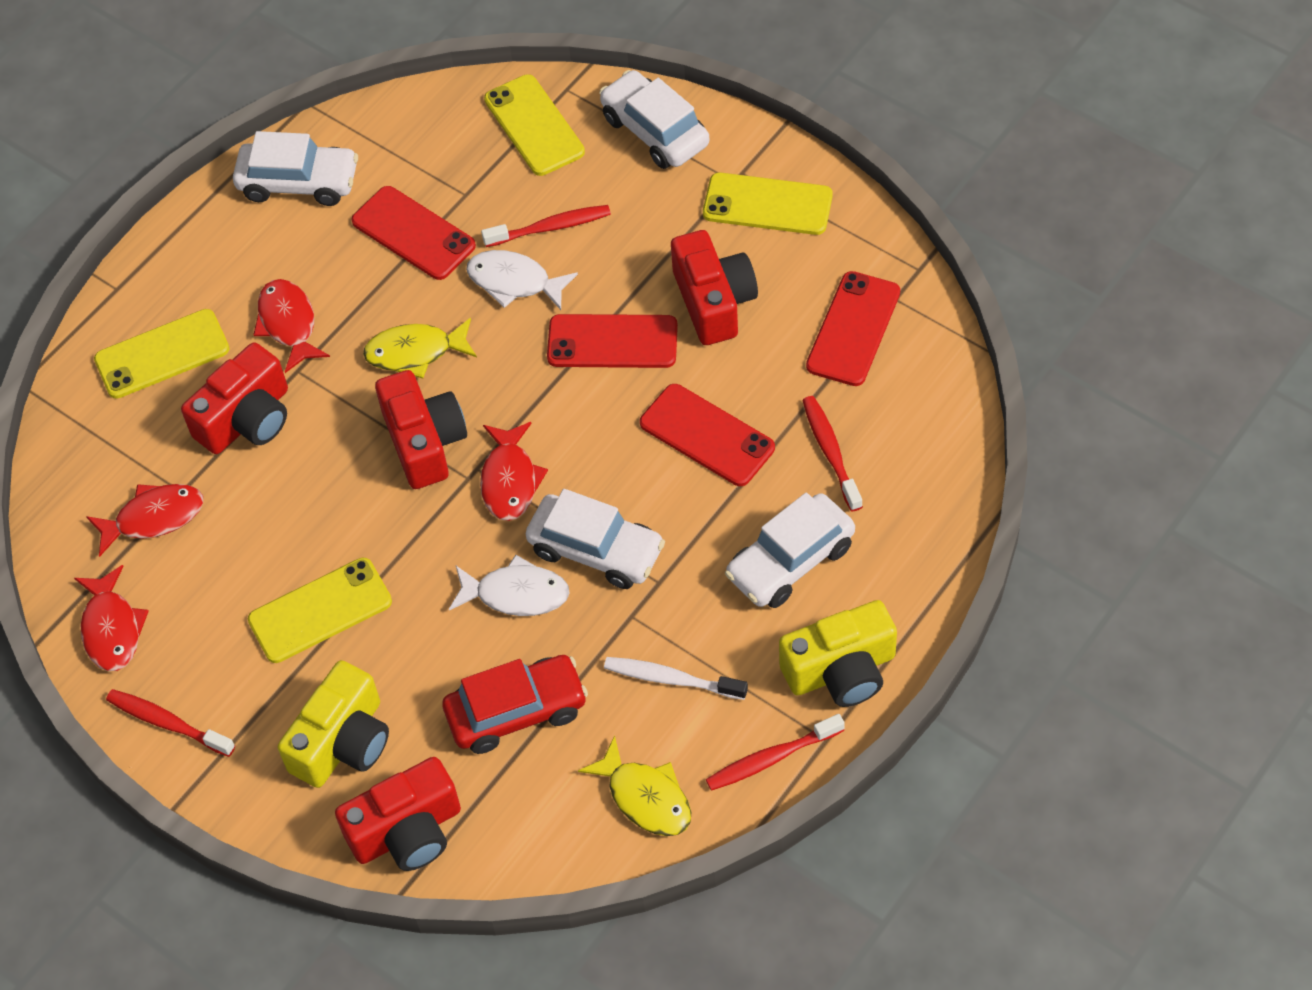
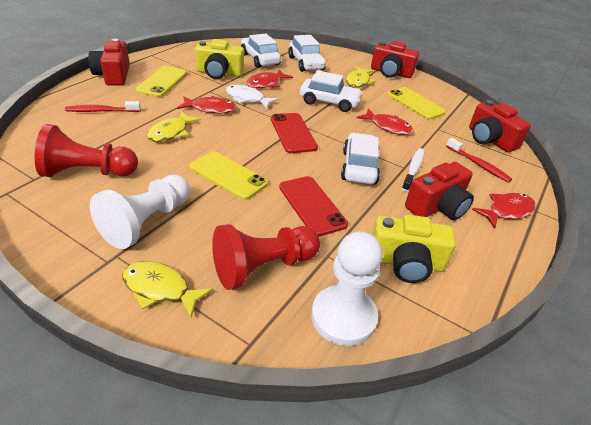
red car: 1 -> 0
red pawn: 0 -> 2
red phone: 4 -> 2
red toothbrush: 4 -> 2
white fish: 2 -> 1
white pawn: 0 -> 2
yellow fish: 2 -> 3
yellow phone: 4 -> 3

